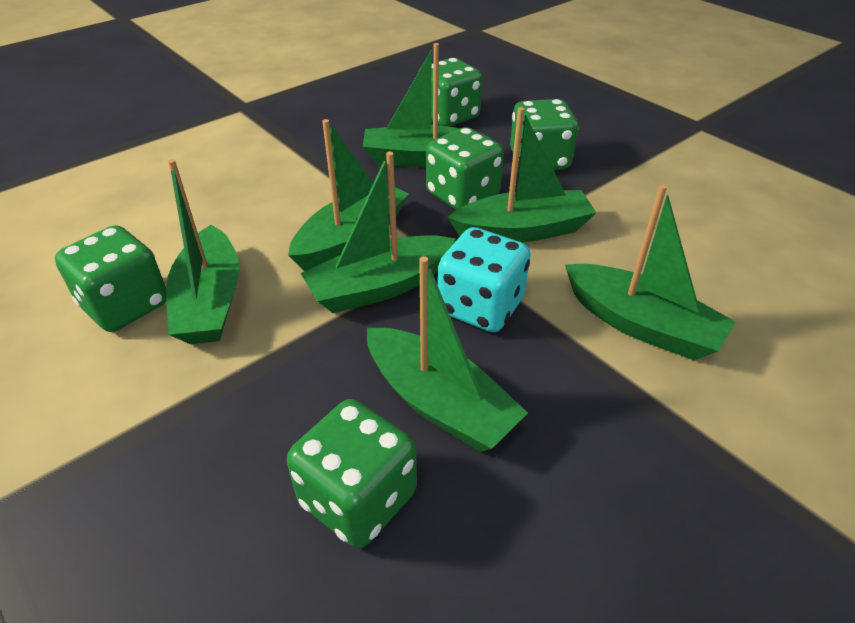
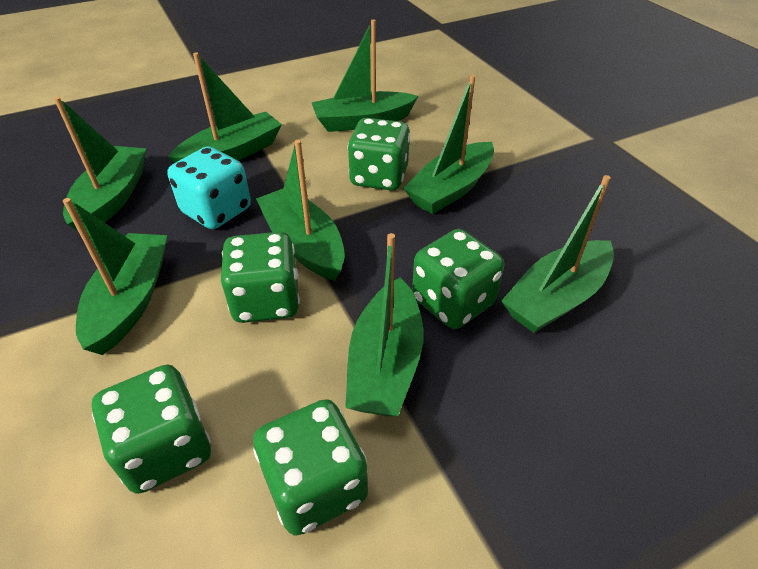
green boat: 7 -> 8

